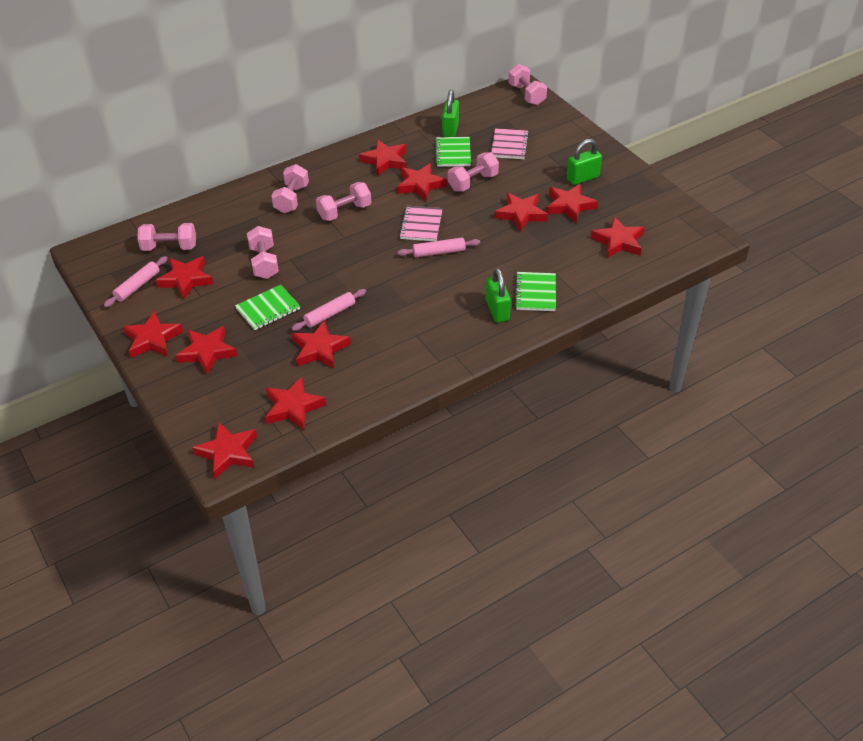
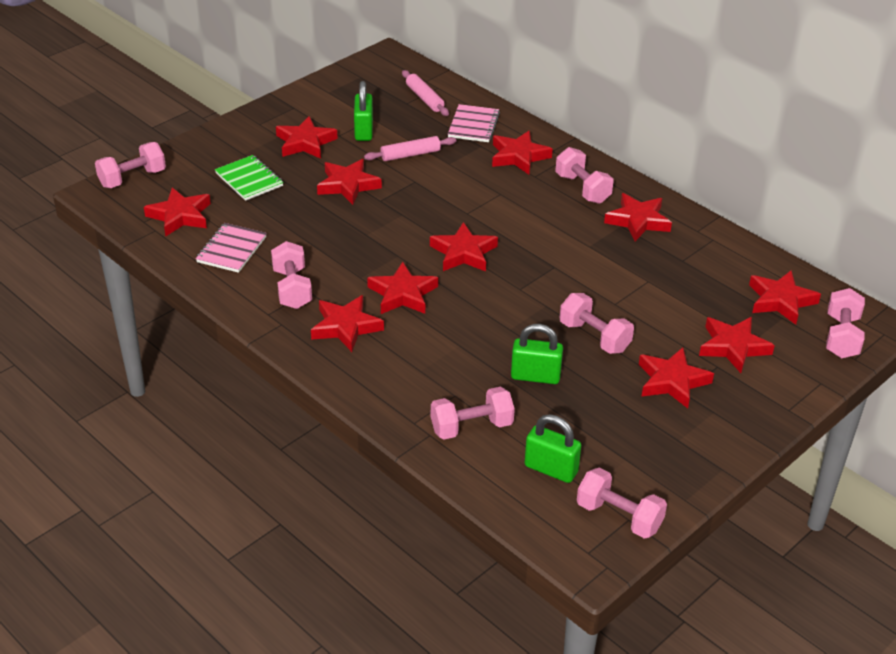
green notebook: 3 -> 1
pink dumbbell: 6 -> 7
pink rolling pin: 3 -> 2

